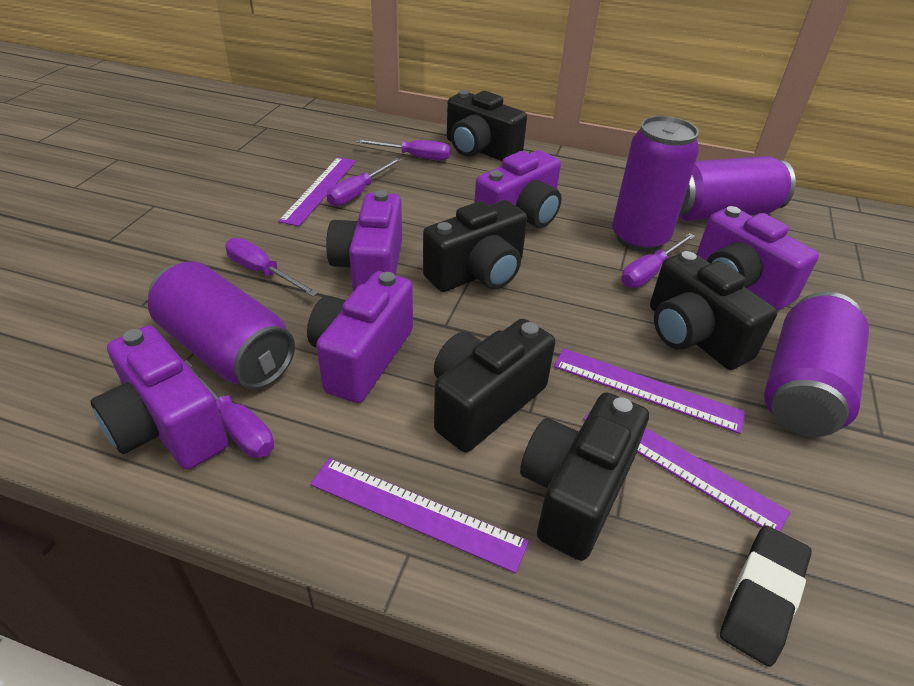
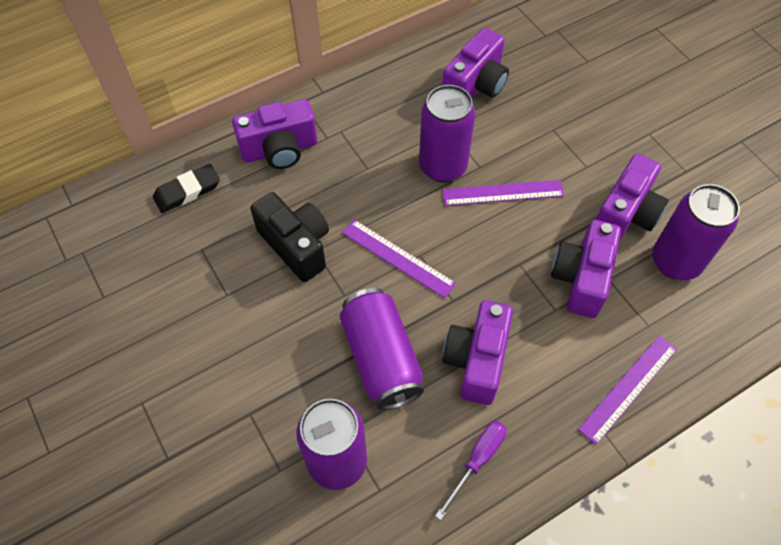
black camera: 5 -> 1
purple ruler: 4 -> 3
purple screwdriver: 5 -> 1

